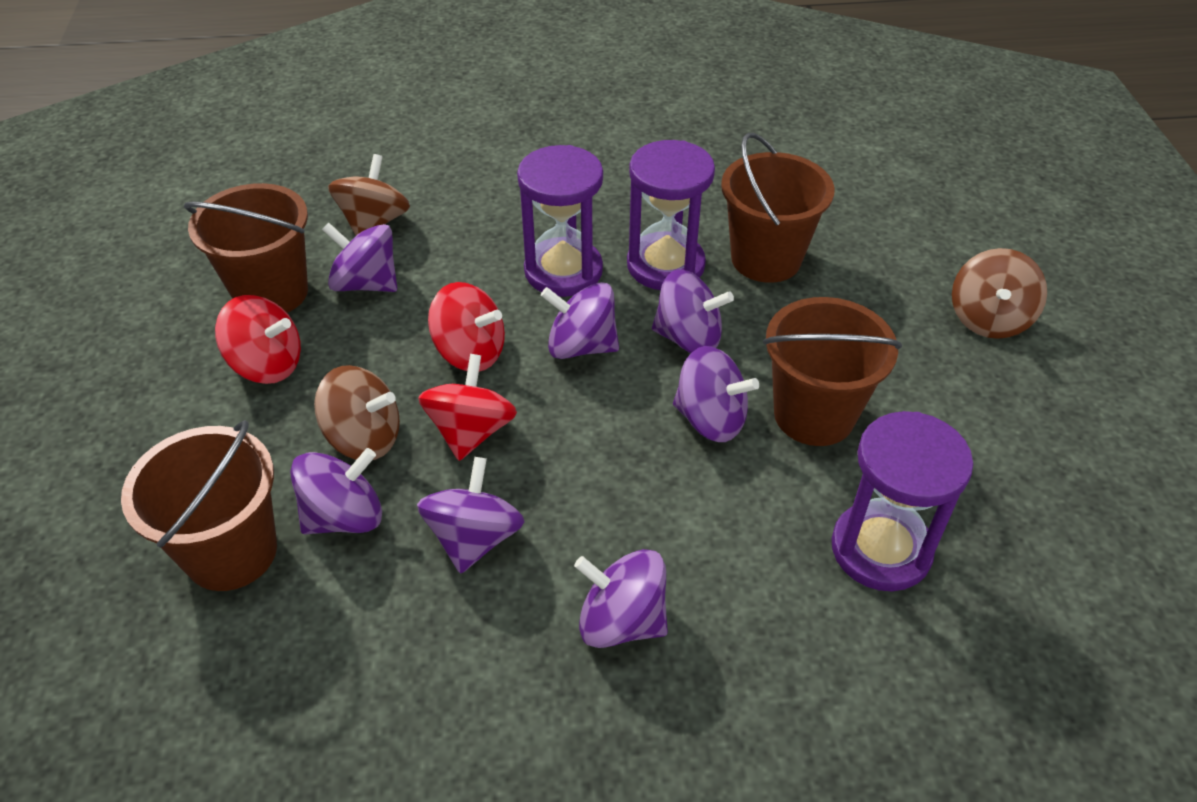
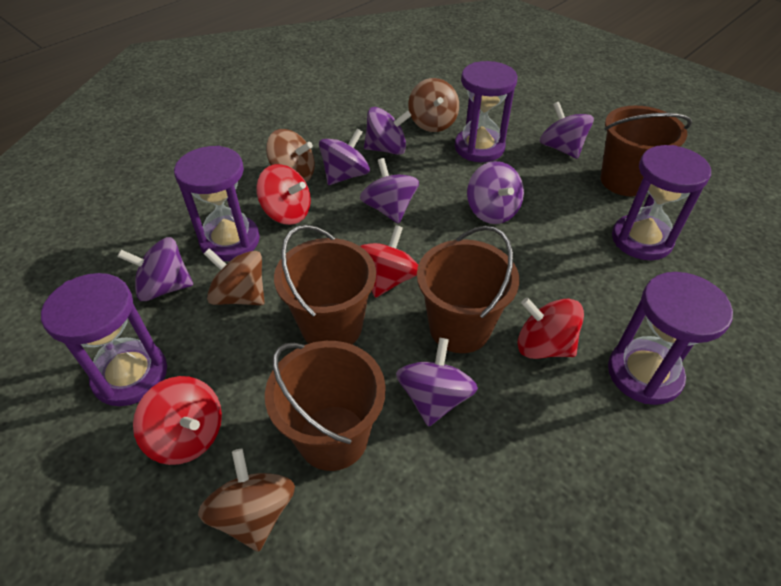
brown spinning top: 3 -> 4
purple hourglass: 3 -> 5
red spinning top: 3 -> 4

